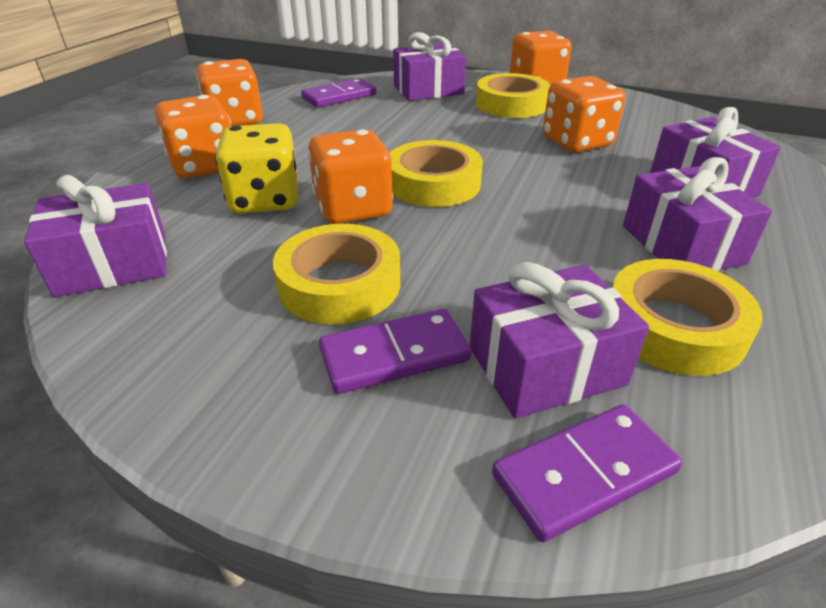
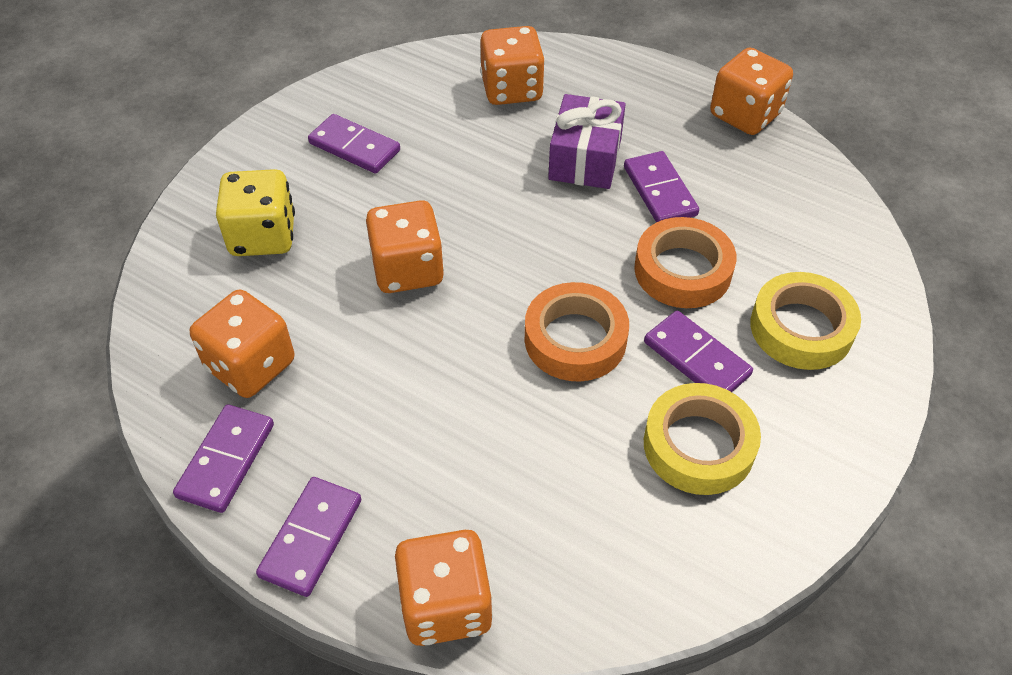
orange tape: 0 -> 2
purple domino: 3 -> 5
purple gift: 5 -> 1
yellow tape: 4 -> 2

